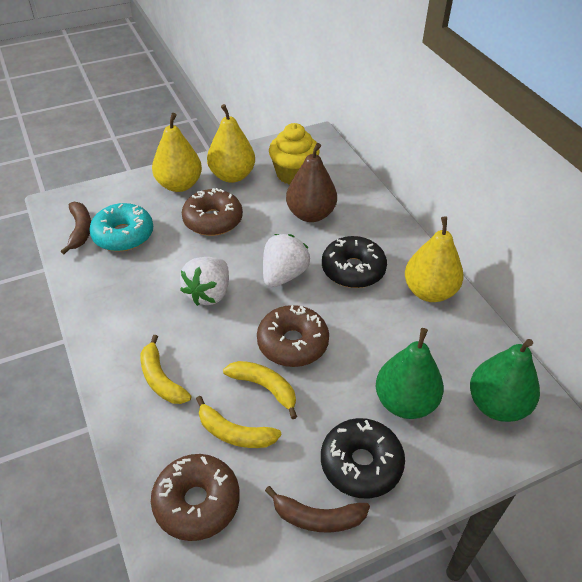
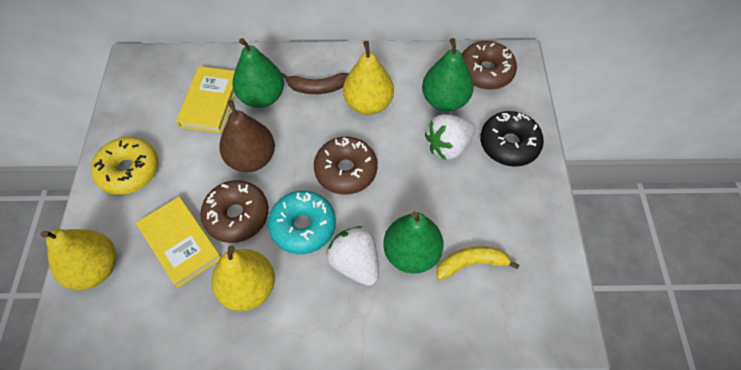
black donut: 2 -> 1
brown banana: 2 -> 1
green pear: 2 -> 3
yellow banana: 3 -> 1
yellow book: 0 -> 2
yellow cupcake: 1 -> 0
yellow donut: 0 -> 1

